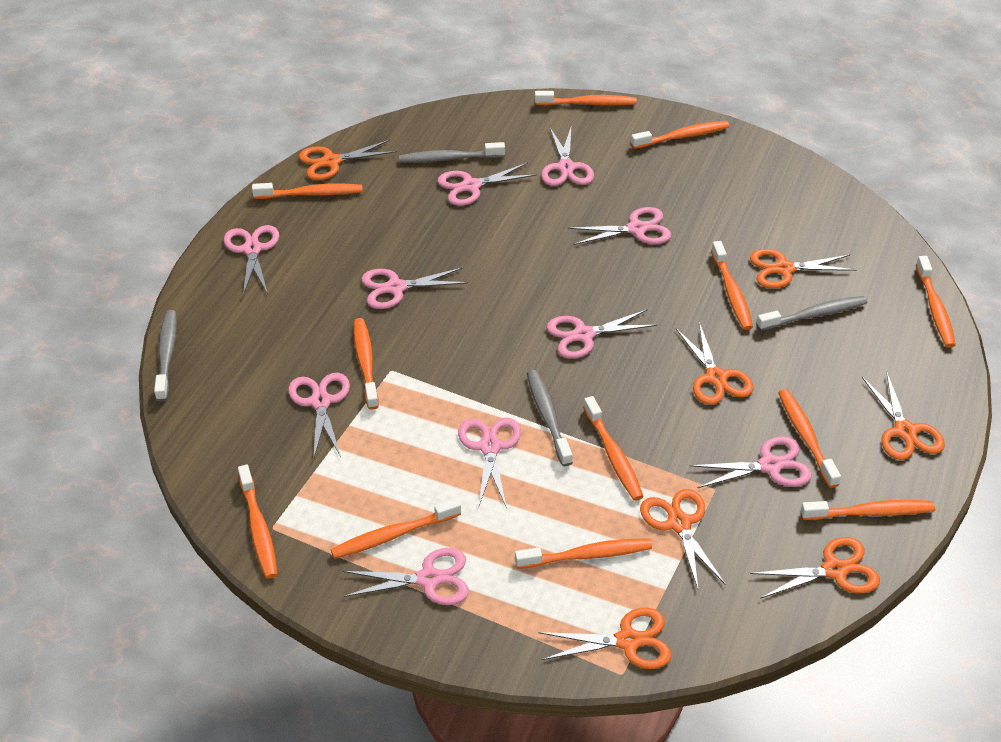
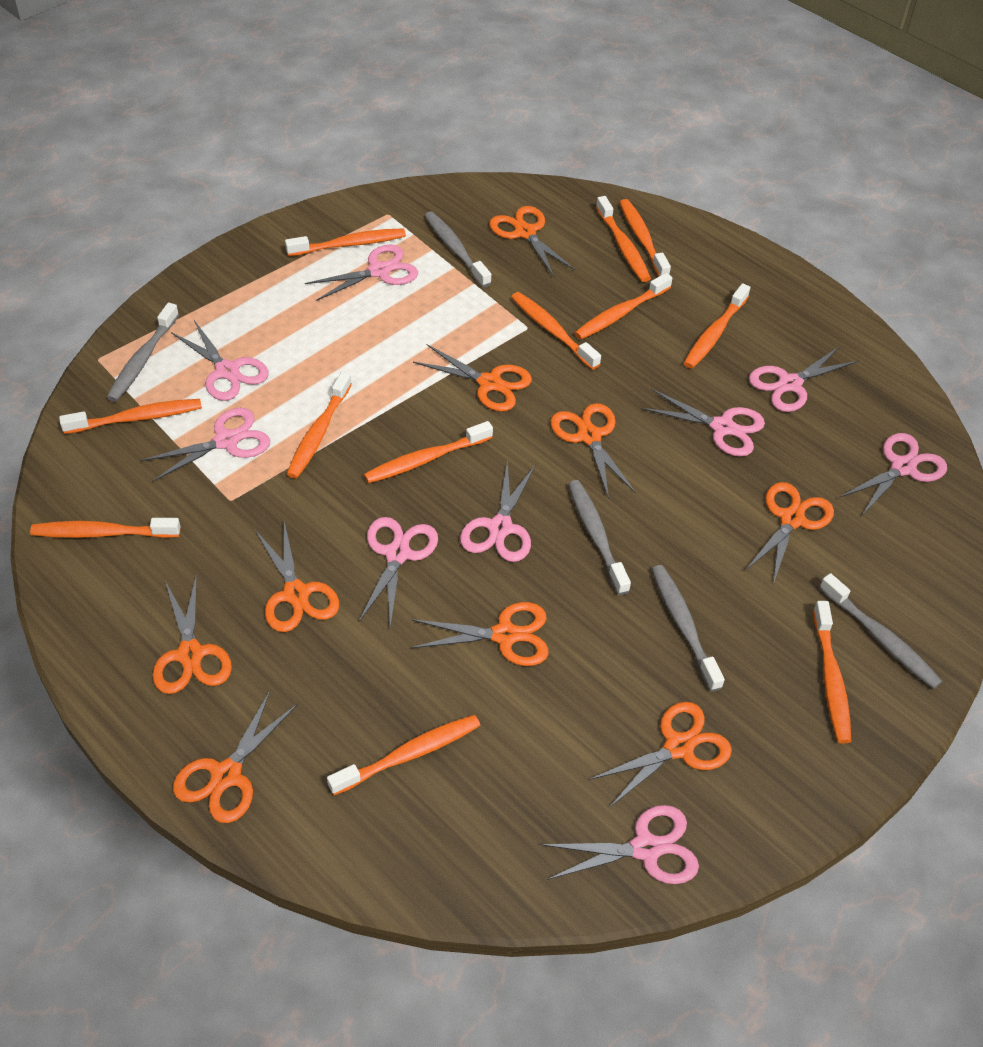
grey toothbrush: 4 -> 5
orange scissors: 7 -> 9
pink scissors: 10 -> 9

